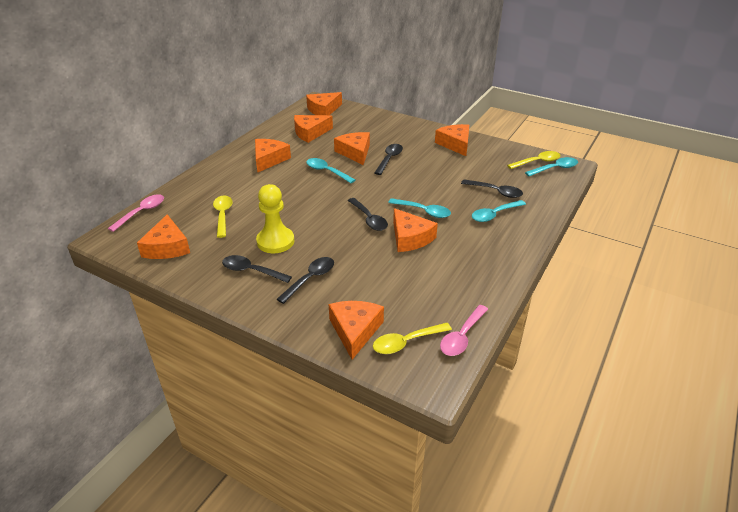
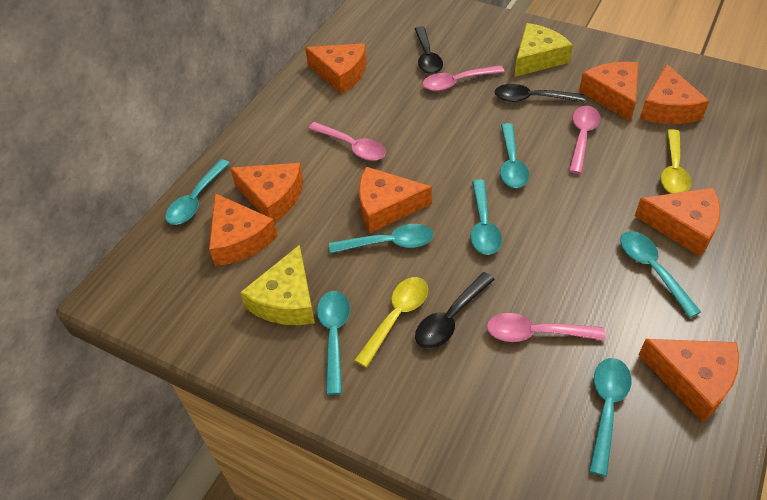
black spoon: 5 -> 3
pink spoon: 2 -> 4
turquoise spoon: 4 -> 7
yellow cheese: 0 -> 2
yellow pawn: 1 -> 0
yellow spoon: 3 -> 2

